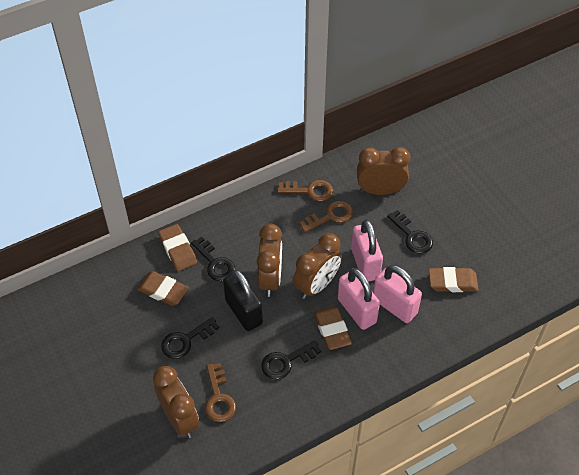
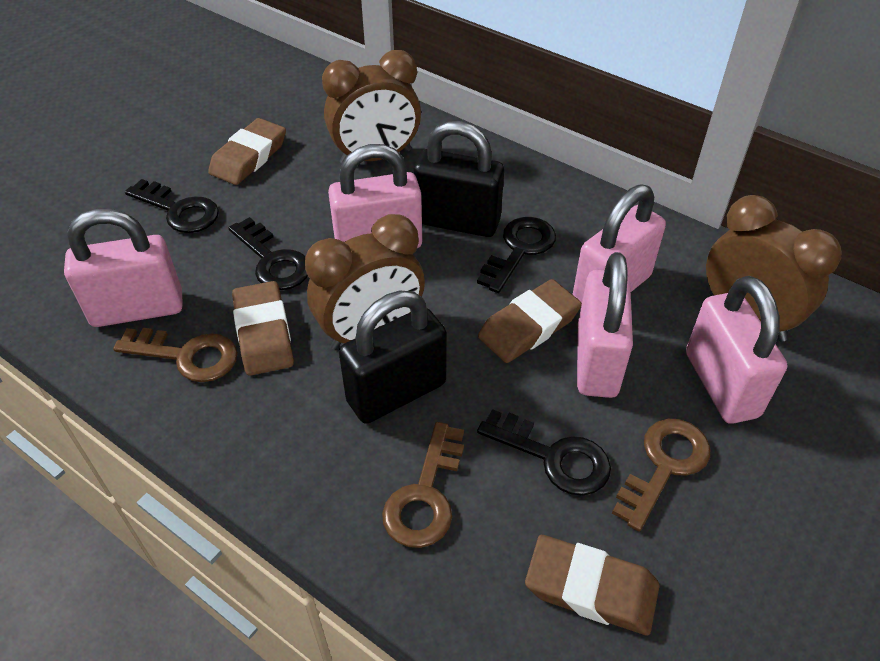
black padlock: 1 -> 2
brown clock: 4 -> 3
pink padlock: 3 -> 5

